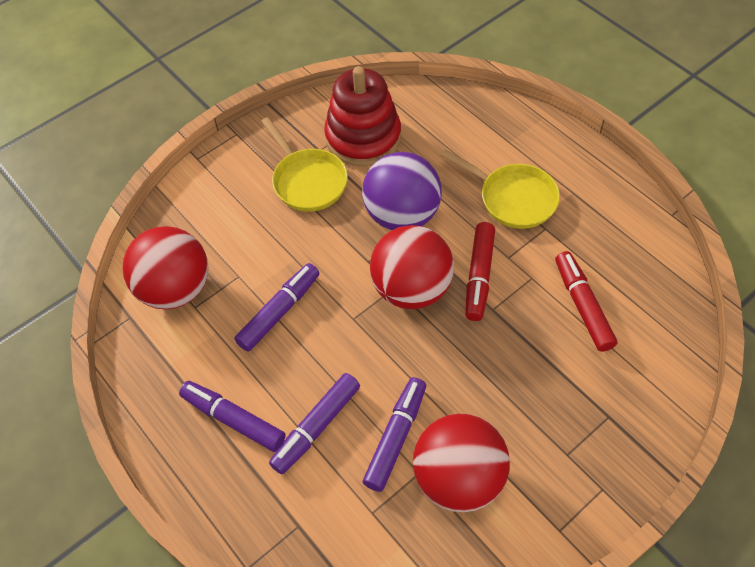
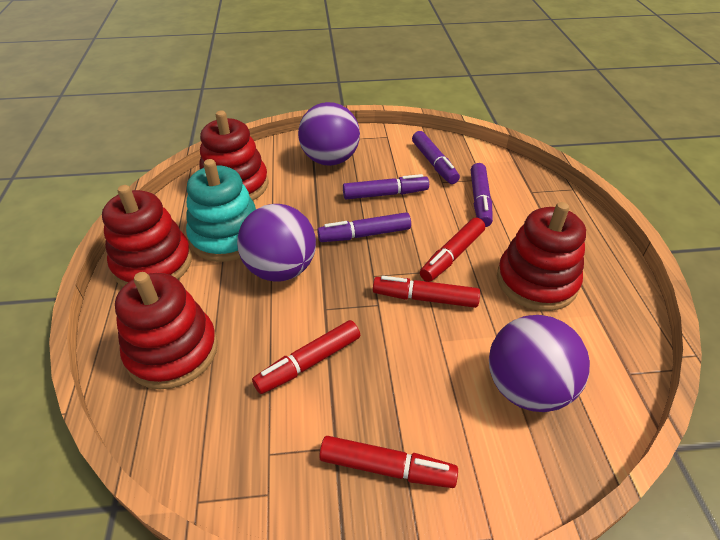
purple ball: 1 -> 3
red ball: 3 -> 0
red marker: 2 -> 4
red stacking toy: 1 -> 4
turquoise stacking toy: 0 -> 1
yellow pan: 2 -> 0

